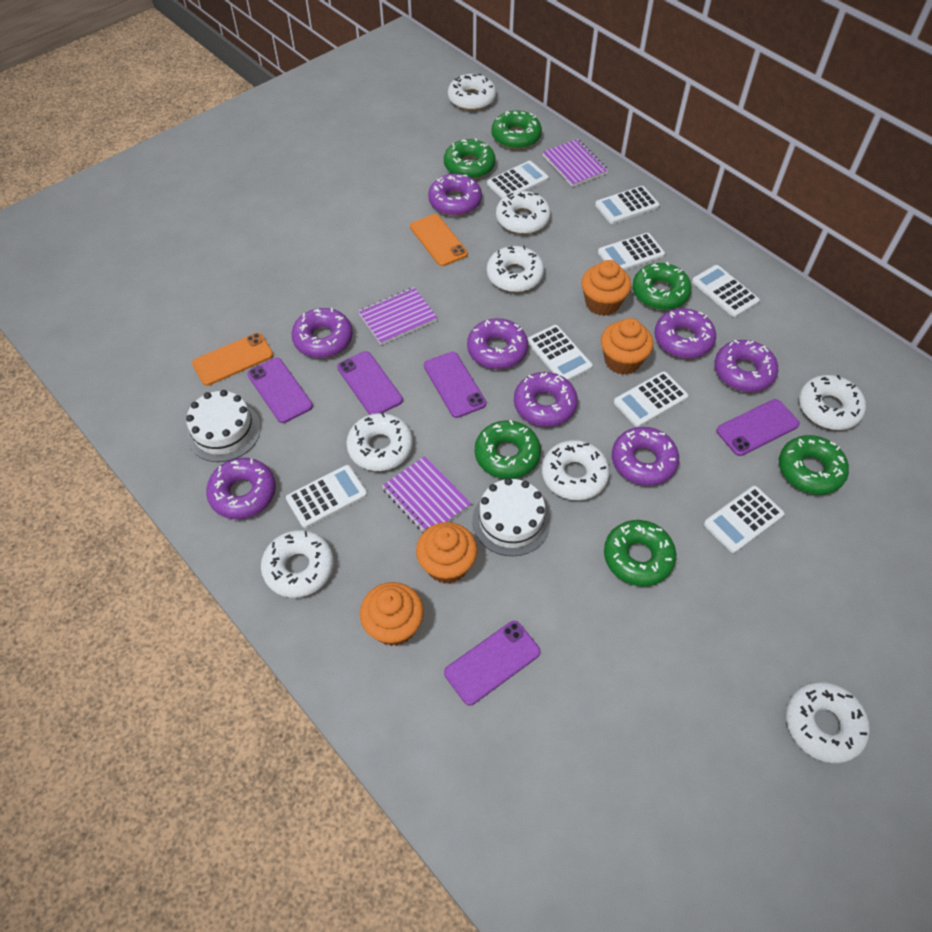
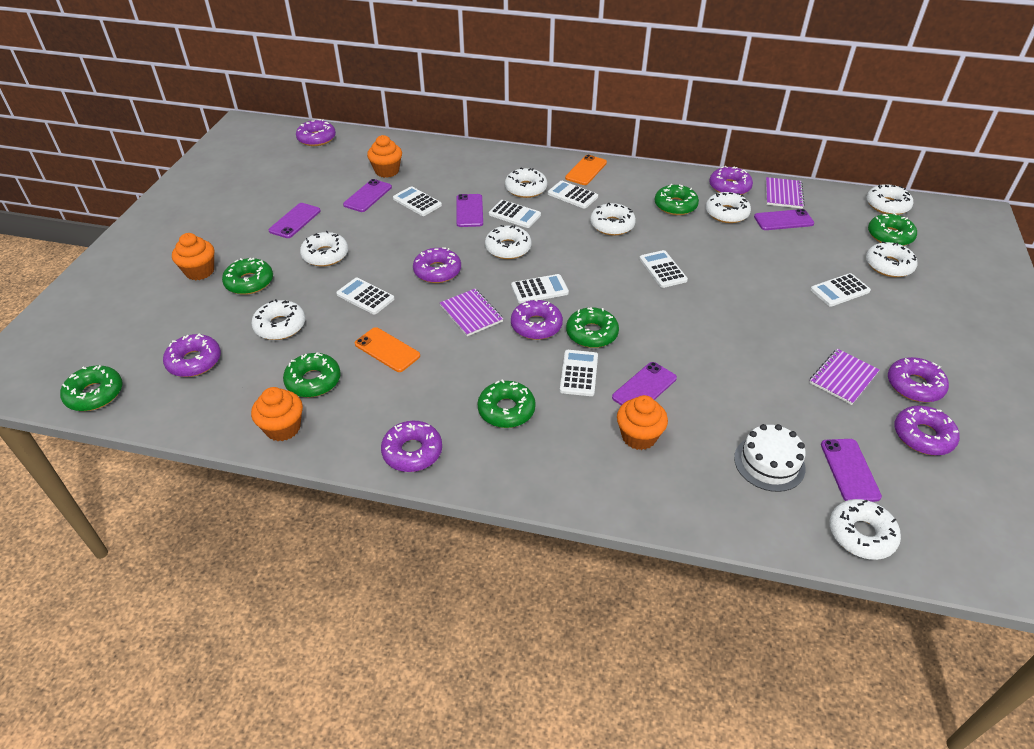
green donut: 6 -> 7
purple phone: 5 -> 6
white cake: 2 -> 1
white donut: 8 -> 9

